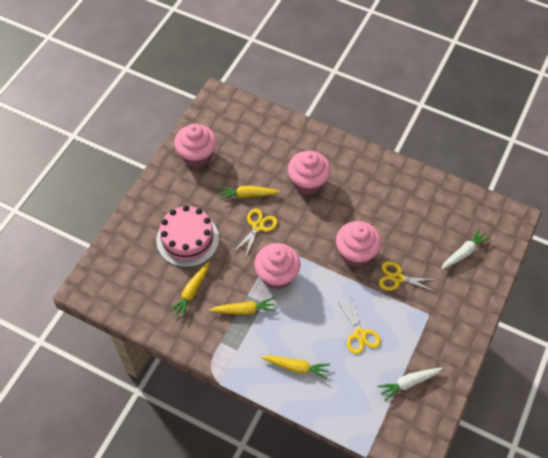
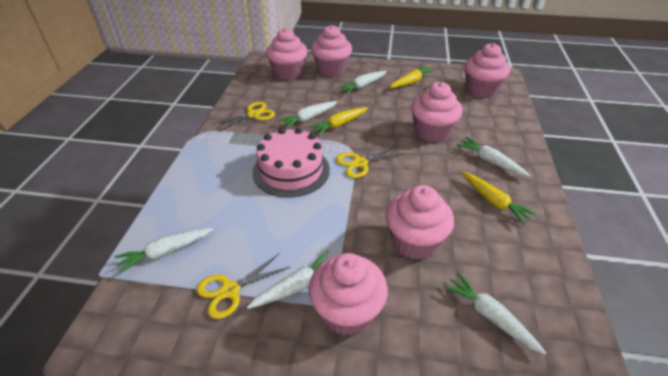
pink cupcake: 4 -> 6
white carrot: 2 -> 6
yellow carrot: 4 -> 3

